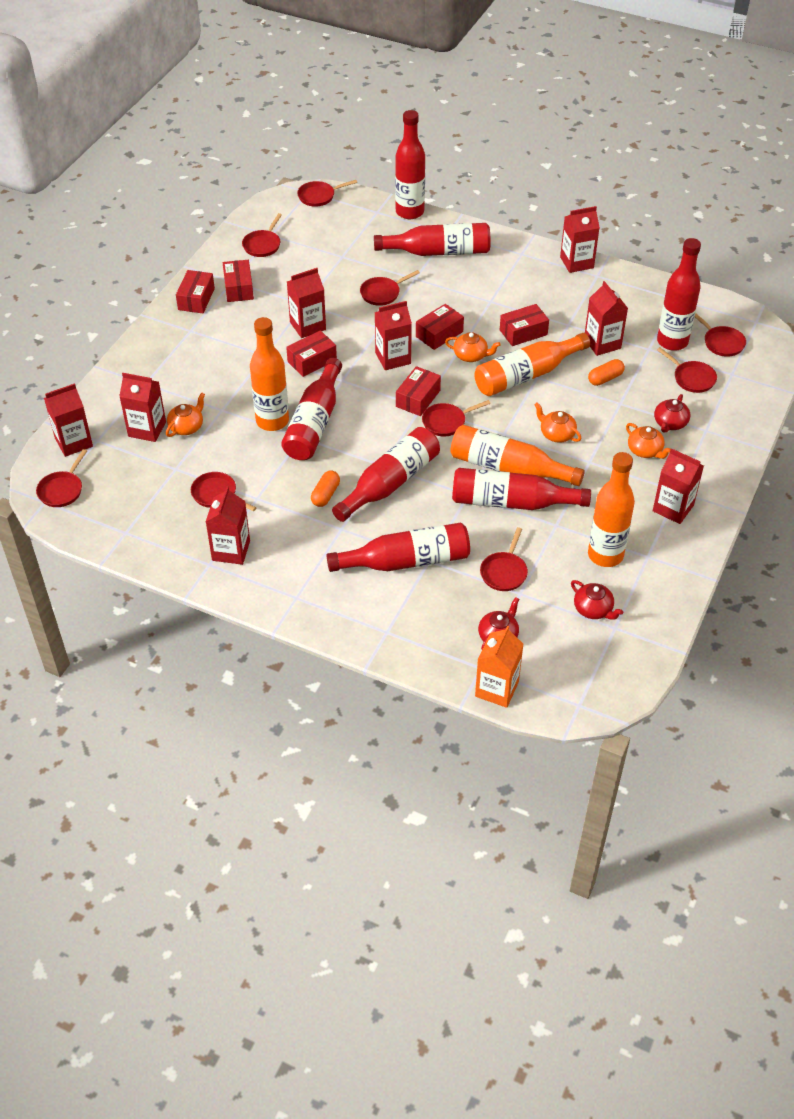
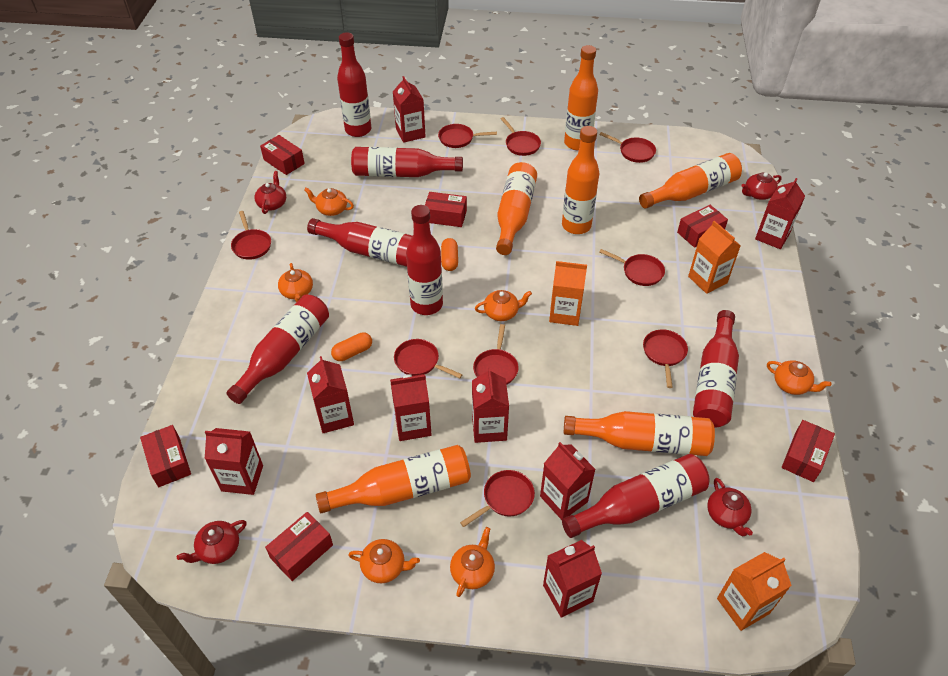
orange bottle: 4 -> 6
orange carton: 1 -> 3
orange teapot: 4 -> 6
red teapot: 3 -> 4

